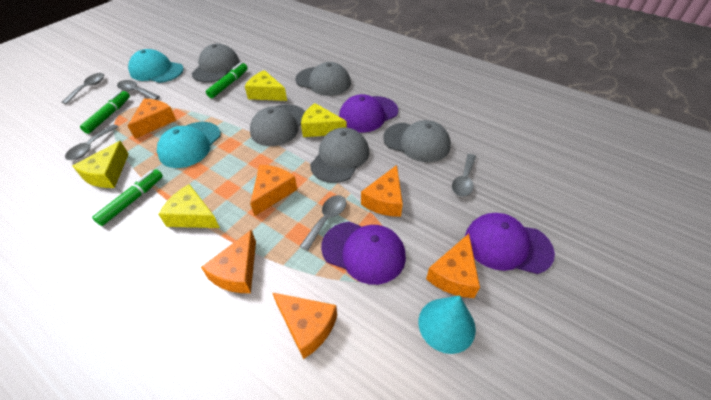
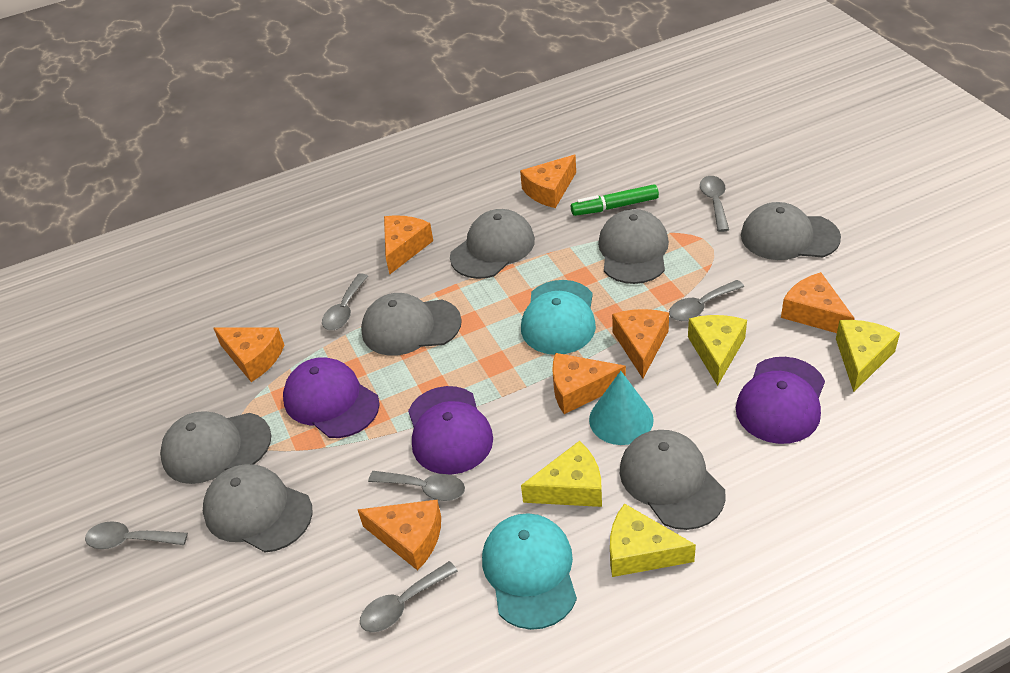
green marker: 3 -> 1
grey cap: 5 -> 7
grey spoon: 5 -> 6
orange cheese: 6 -> 7

